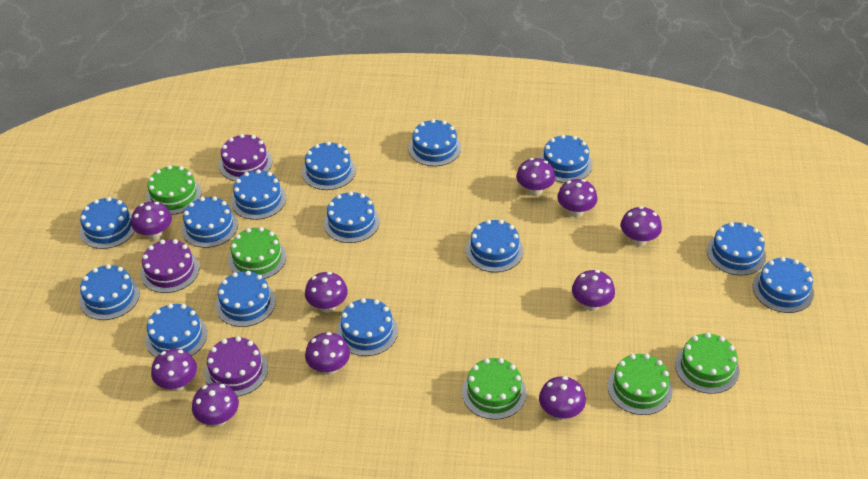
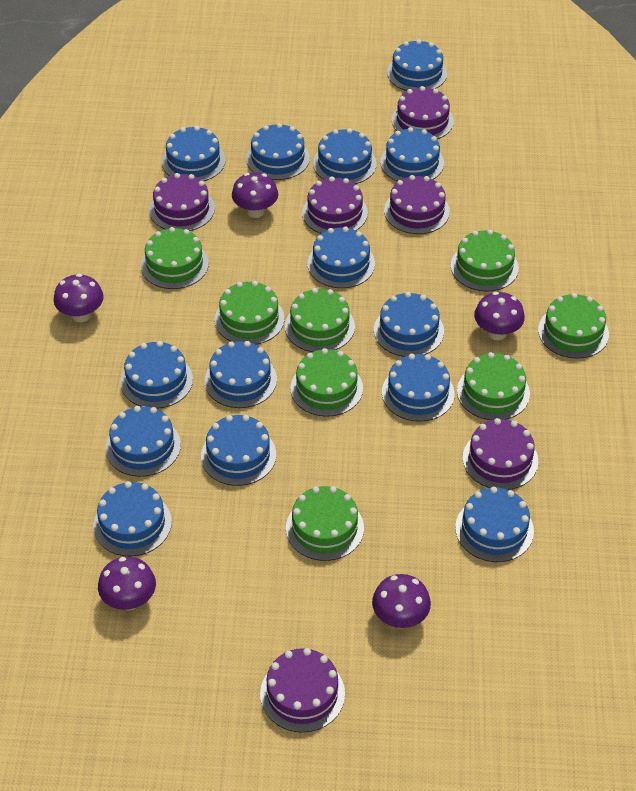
green cake: 5 -> 8
purple cake: 3 -> 6
purple mushroom: 10 -> 5

